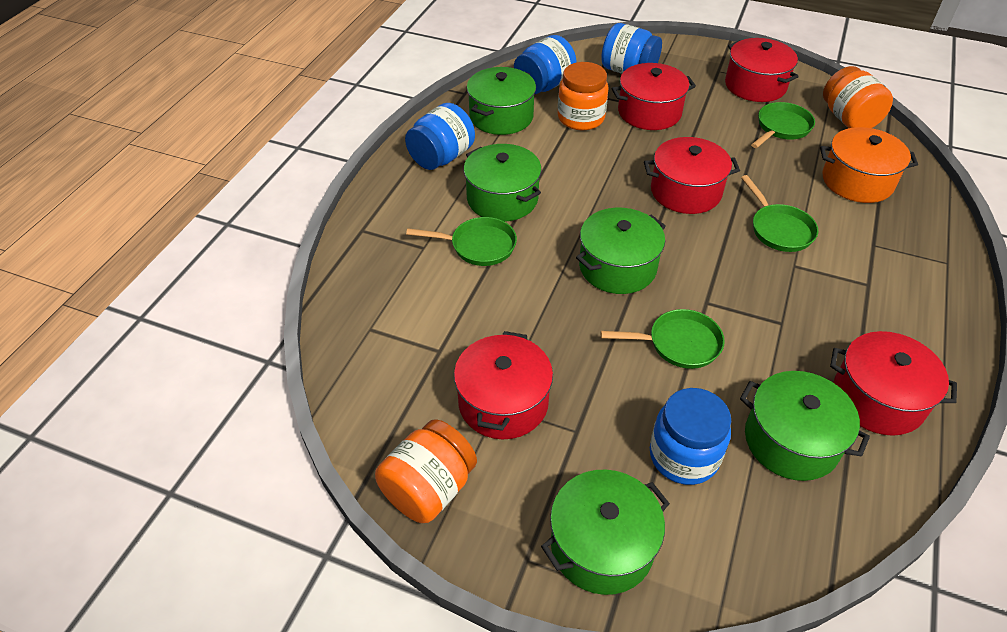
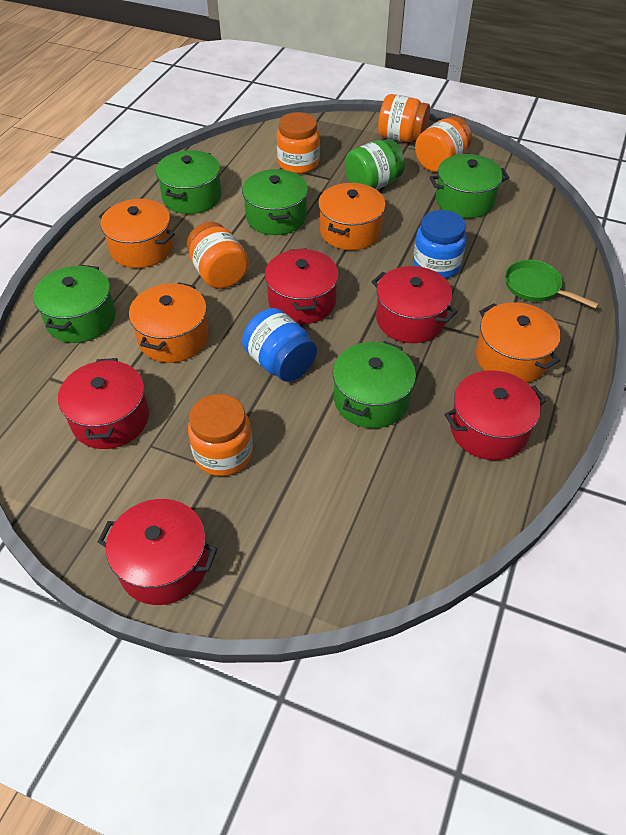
blue jar: 4 -> 2
green jar: 0 -> 1
green pan: 4 -> 1
orange jar: 3 -> 5
orange pot: 1 -> 4

